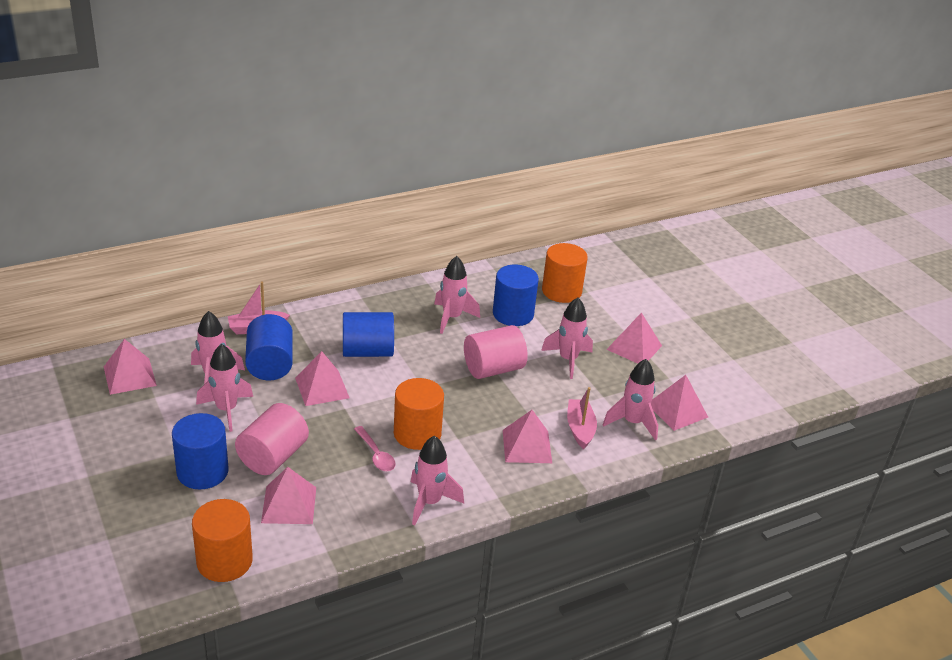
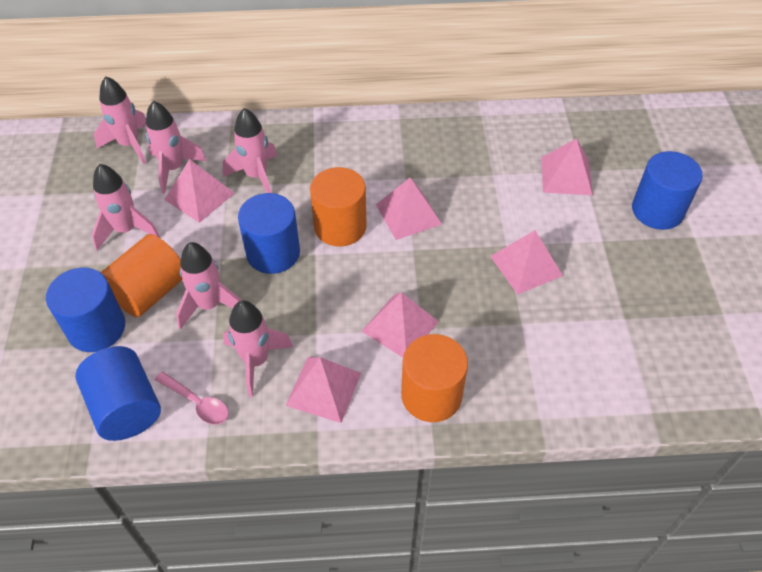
pink boat: 2 -> 0
pink cylinder: 2 -> 0

